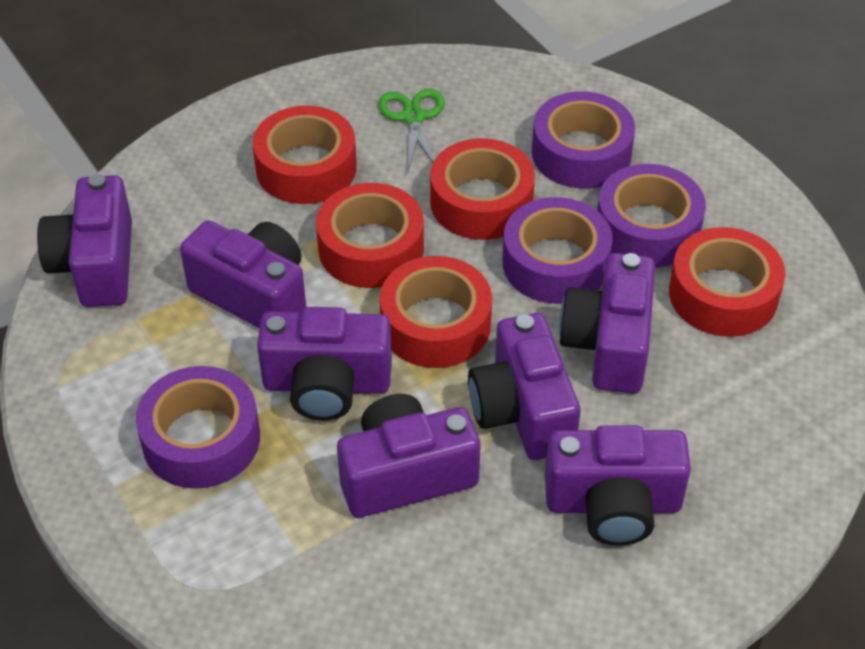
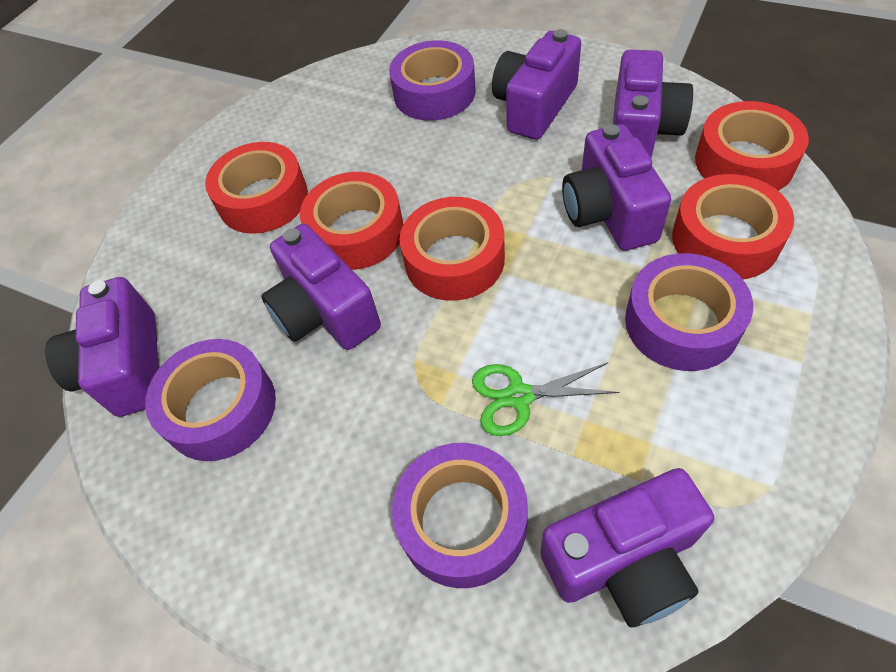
purple camera: 7 -> 6

